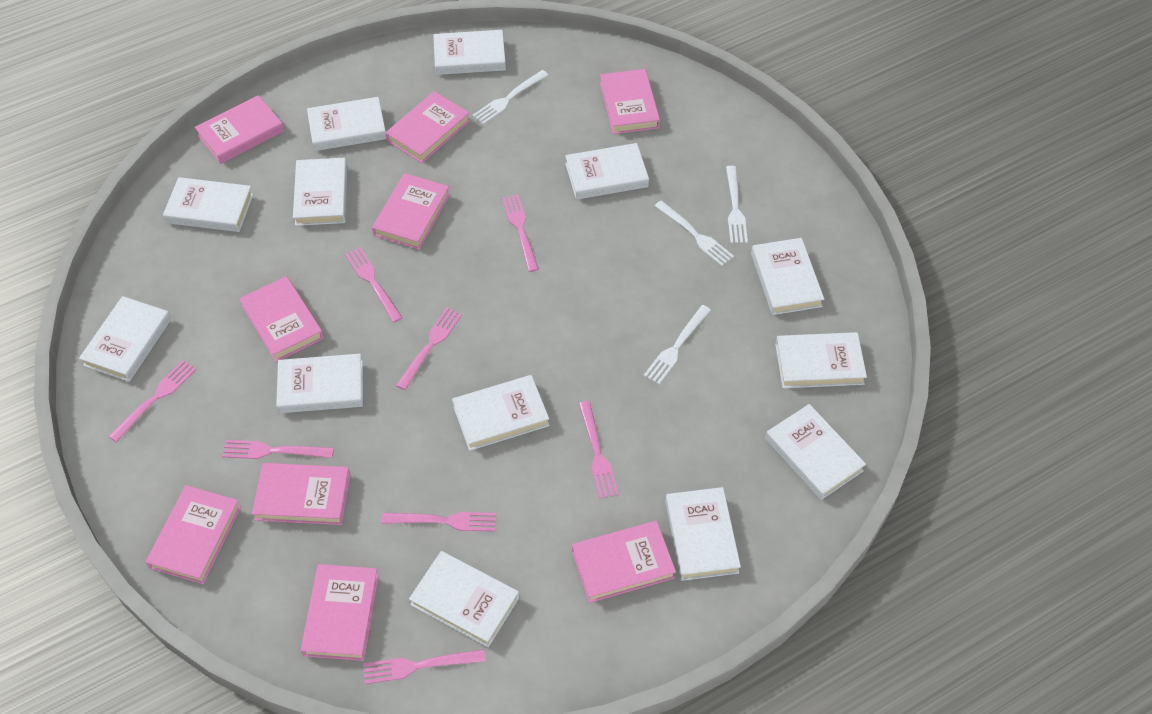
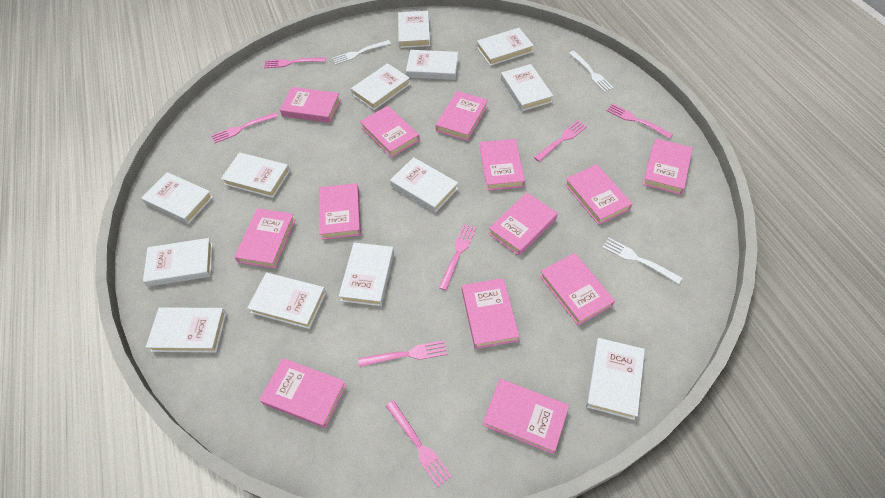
pink book: 9 -> 13
pink fork: 8 -> 7
white fork: 4 -> 3

